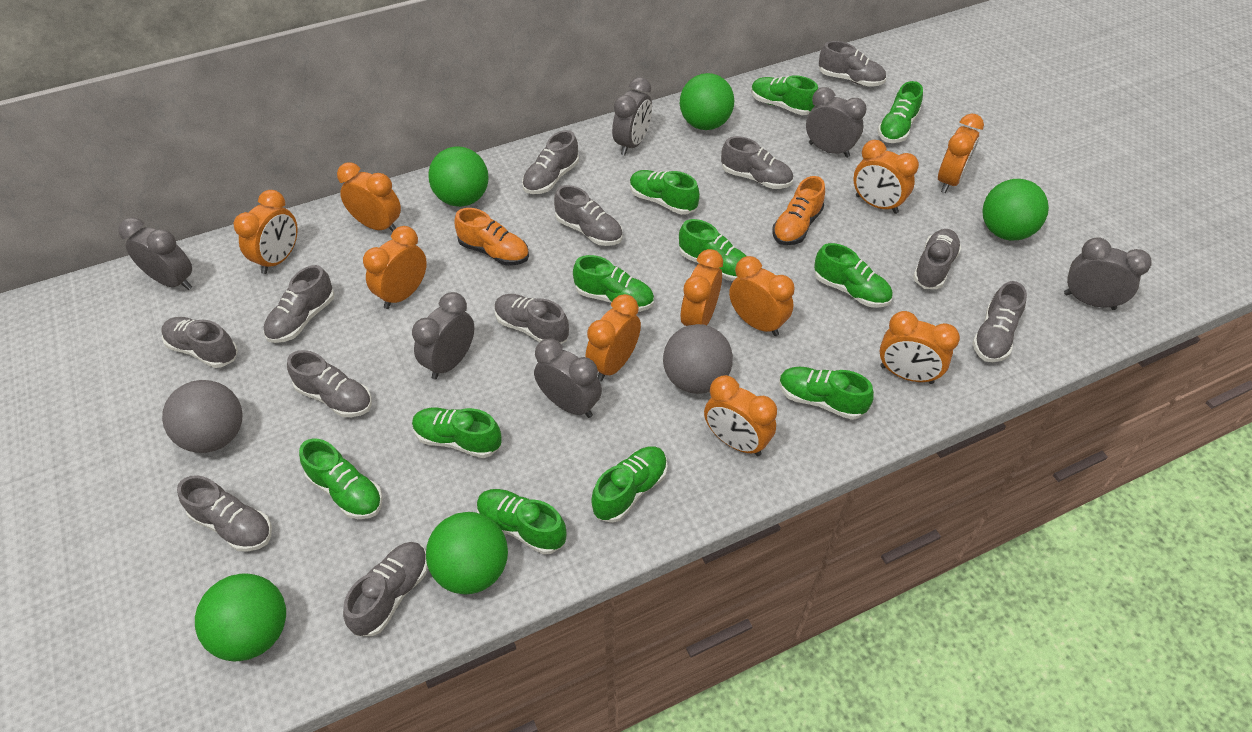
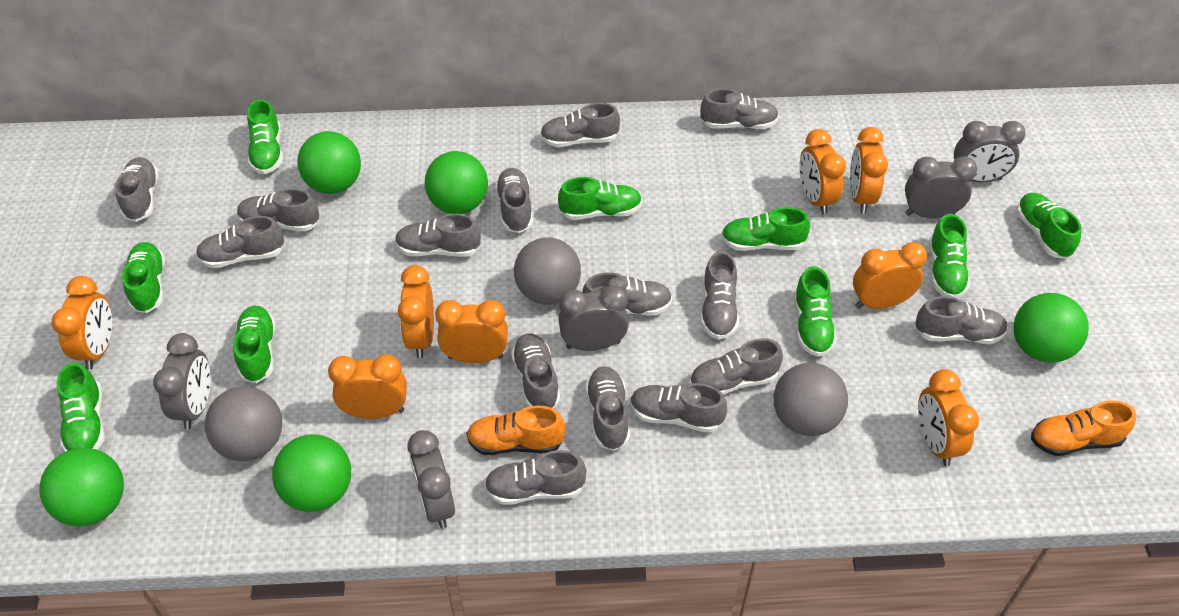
green shoe: 11 -> 9
grey ball: 2 -> 3
grey clock: 6 -> 5
grey shoe: 12 -> 15
orange clock: 10 -> 8

